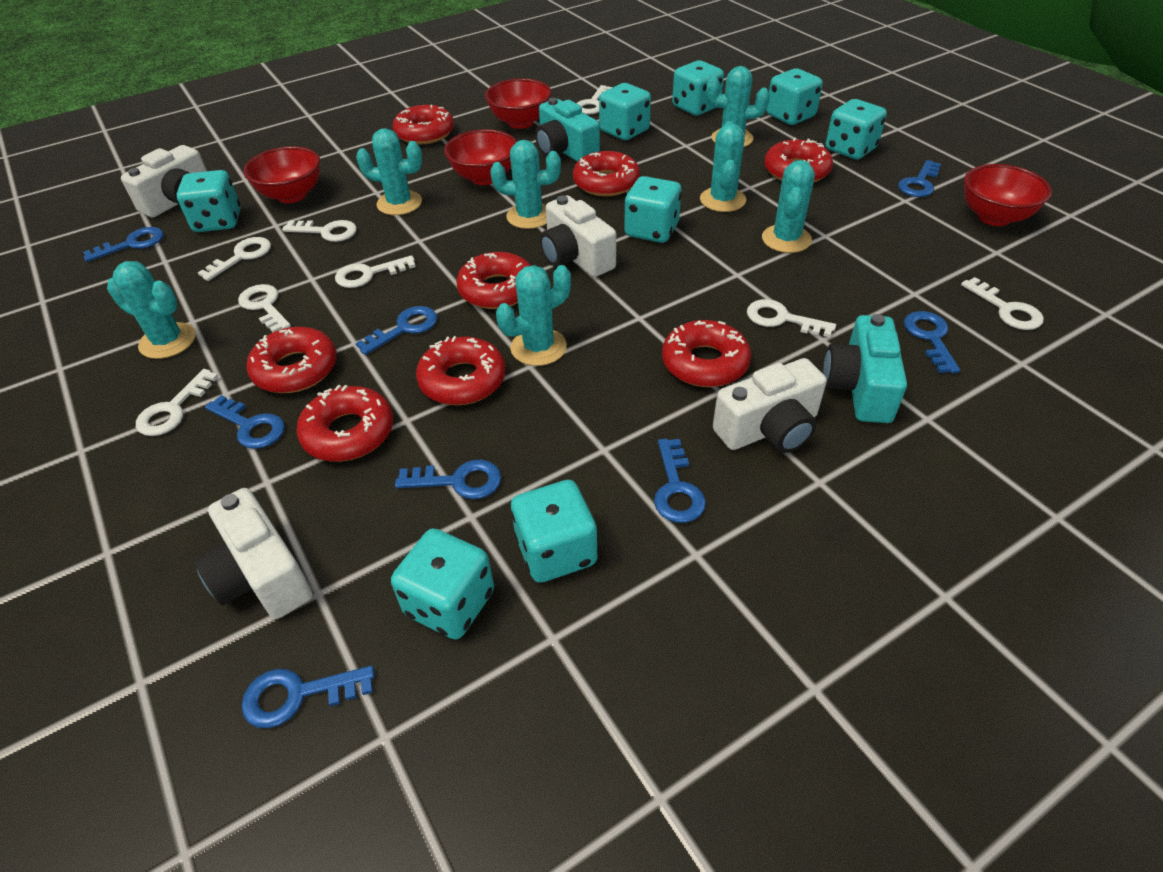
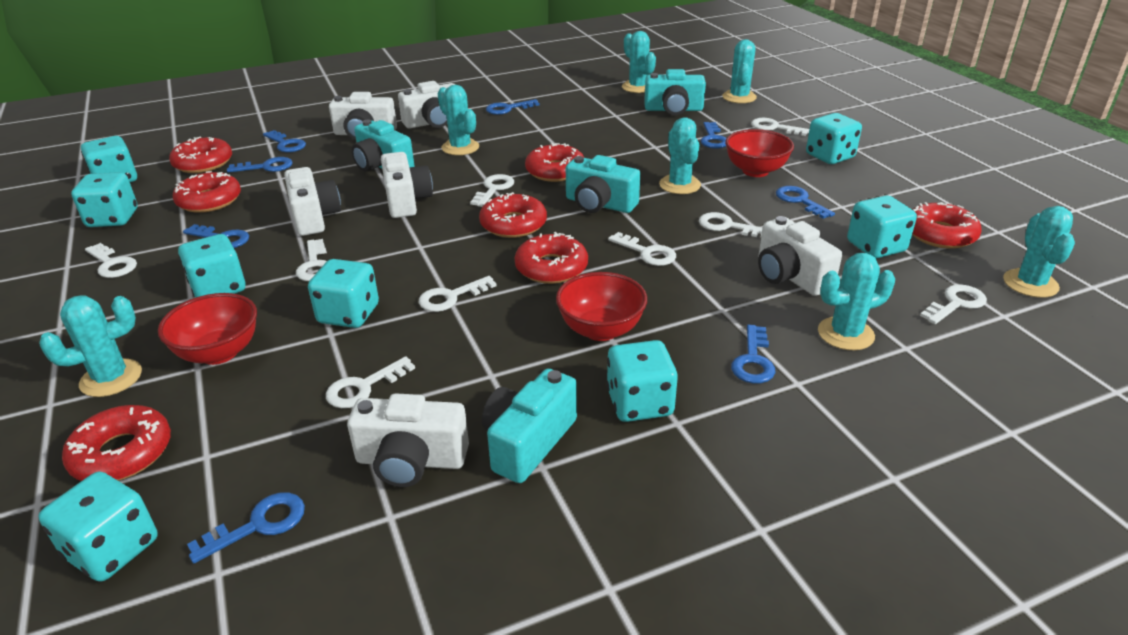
red bowl: 4 -> 3
red donut: 8 -> 7
turquoise camera: 2 -> 4
white camera: 4 -> 6
white key: 8 -> 9

